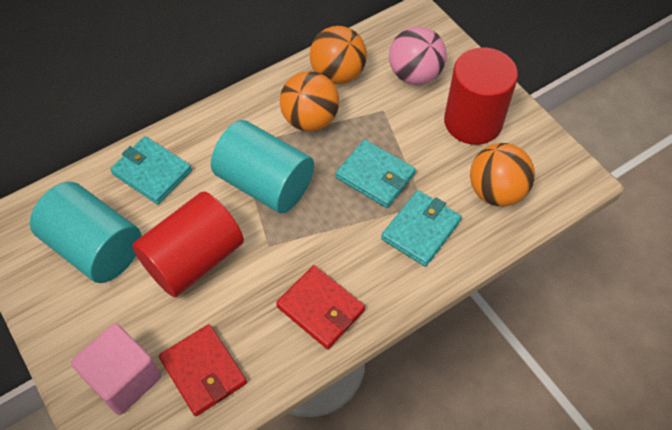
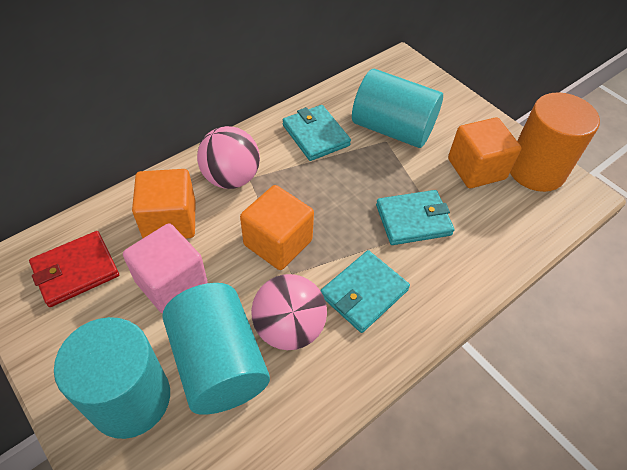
orange ball: 3 -> 0
orange cube: 0 -> 3
orange cylinder: 0 -> 1
pink ball: 1 -> 2
red cylinder: 2 -> 0
red wallet: 2 -> 1
turquoise cylinder: 2 -> 3

